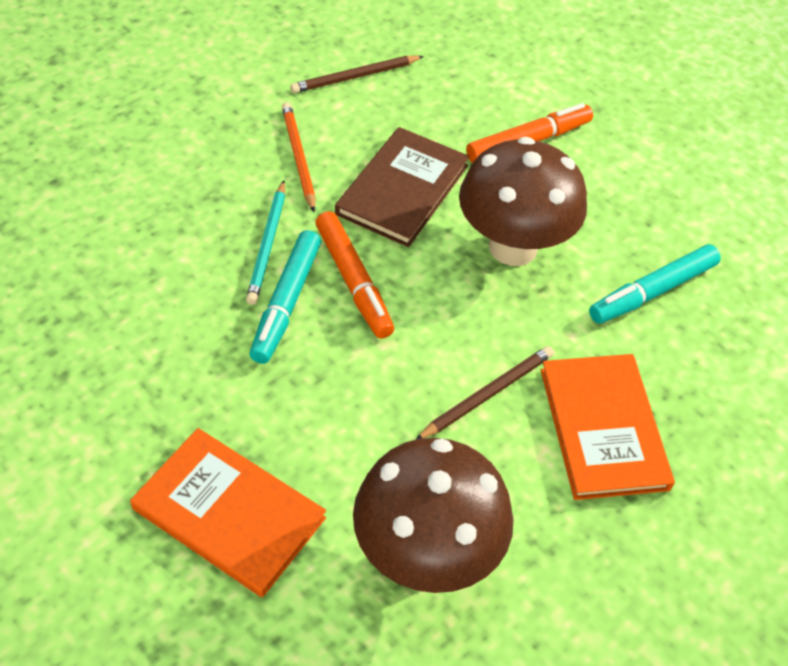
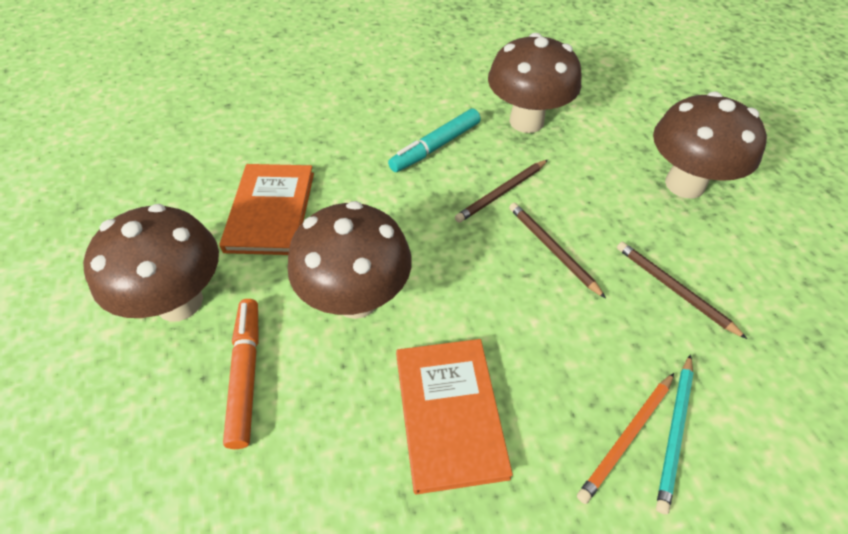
brown book: 1 -> 0
brown mushroom: 2 -> 4
brown pencil: 2 -> 3
orange marker: 2 -> 1
turquoise marker: 2 -> 1

